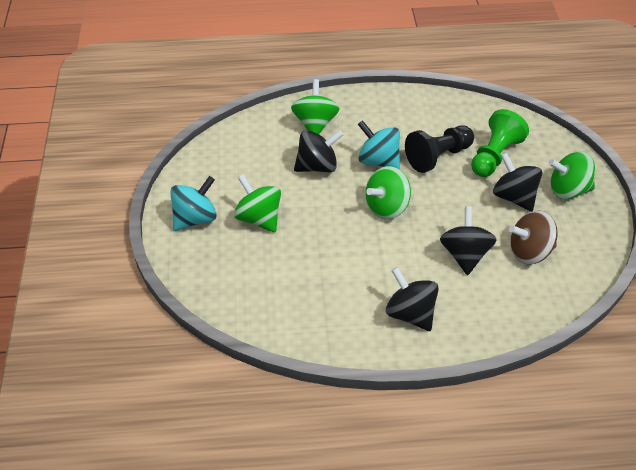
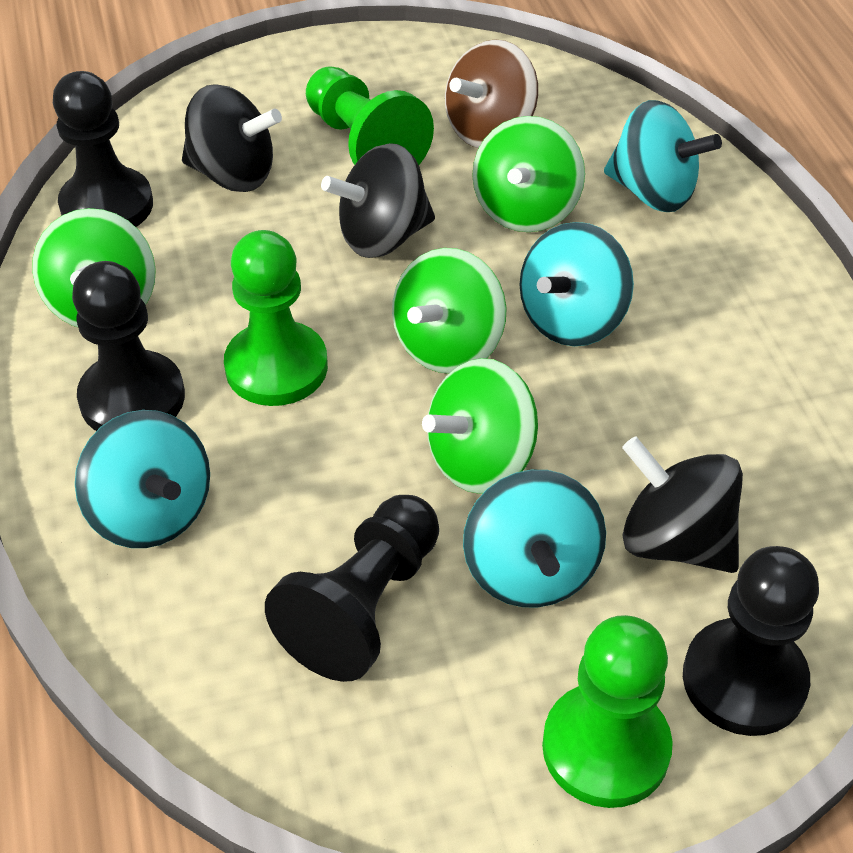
black pawn: 1 -> 4
black spinning top: 4 -> 3
green pawn: 1 -> 3
turquoise spinning top: 2 -> 4

